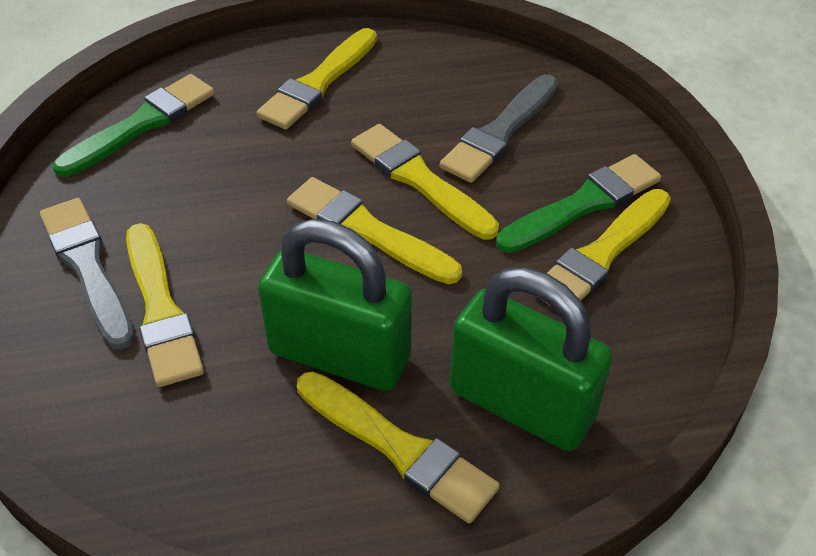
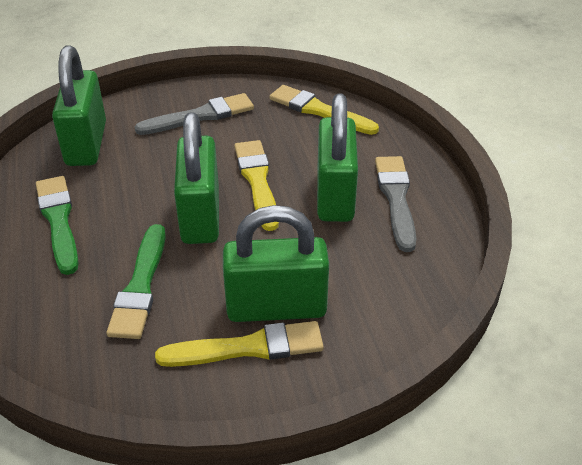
green padlock: 2 -> 4
yellow brush: 6 -> 3

